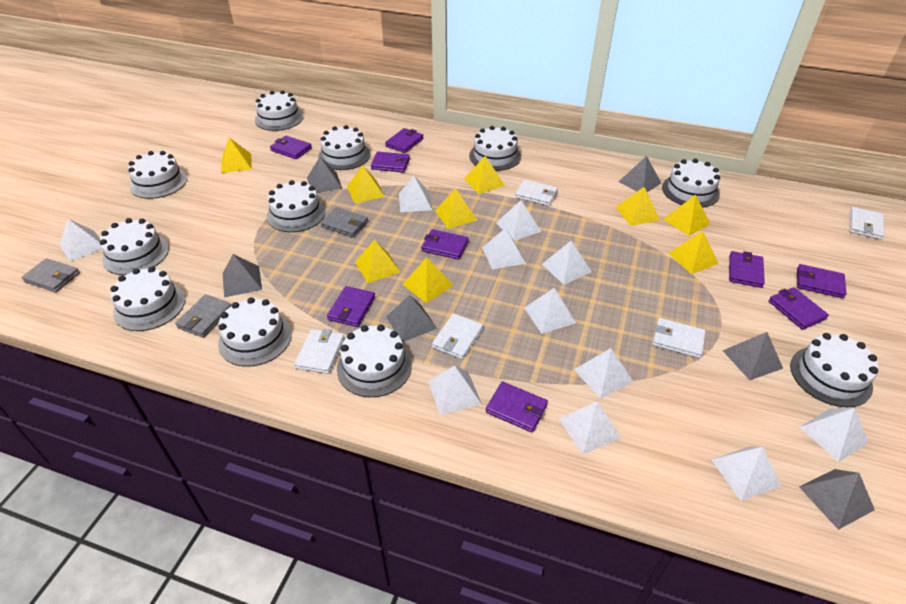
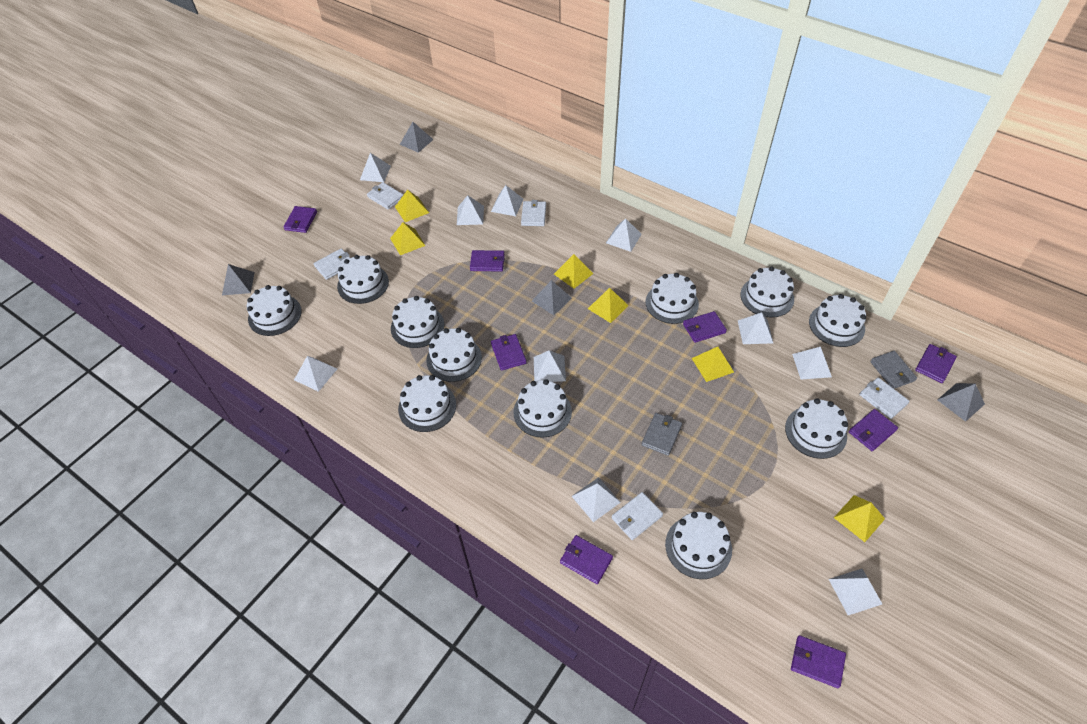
grey pyramid: 6 -> 4
grey wallet: 3 -> 2
purple wallet: 9 -> 8
white pyramid: 11 -> 10
yellow pyramid: 9 -> 6

